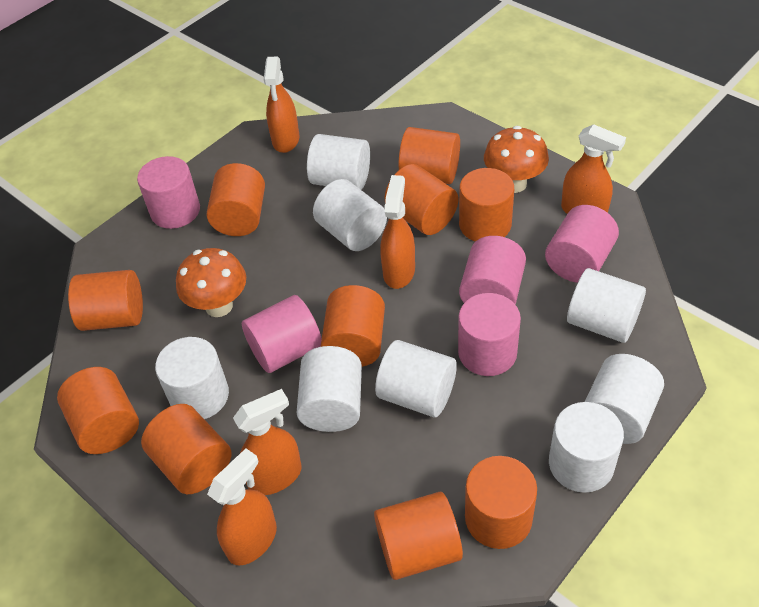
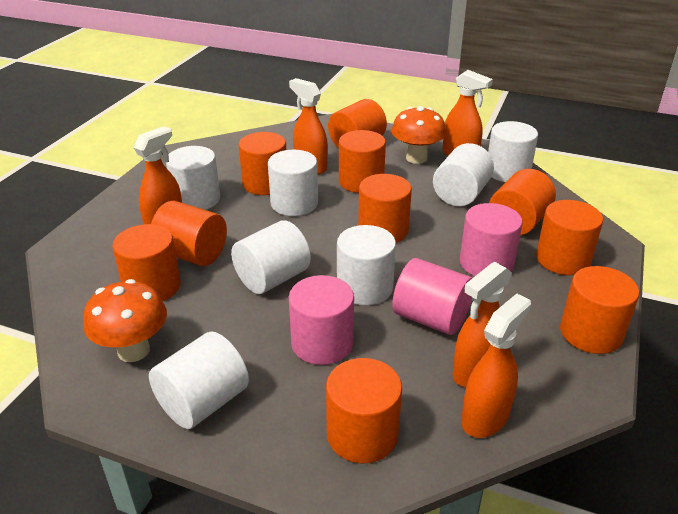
pink cylinder: 5 -> 3
white cylinder: 8 -> 7

